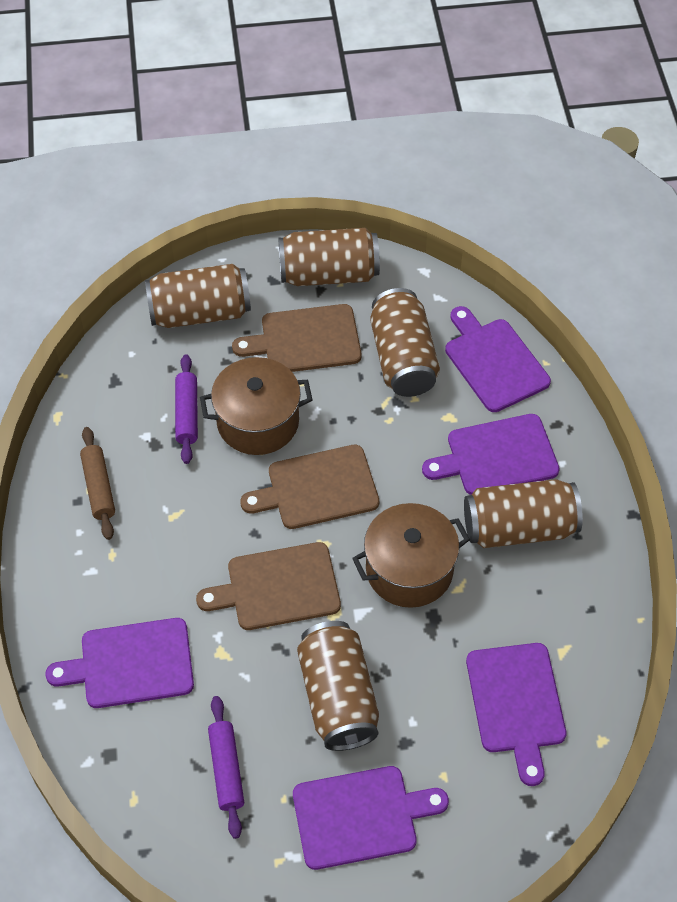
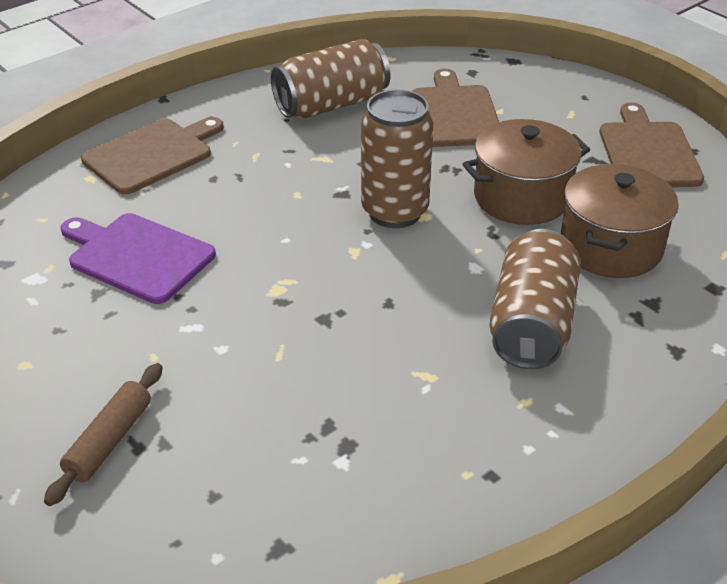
brown can: 5 -> 3
purple cutting board: 5 -> 1
purple rolling pin: 2 -> 0

